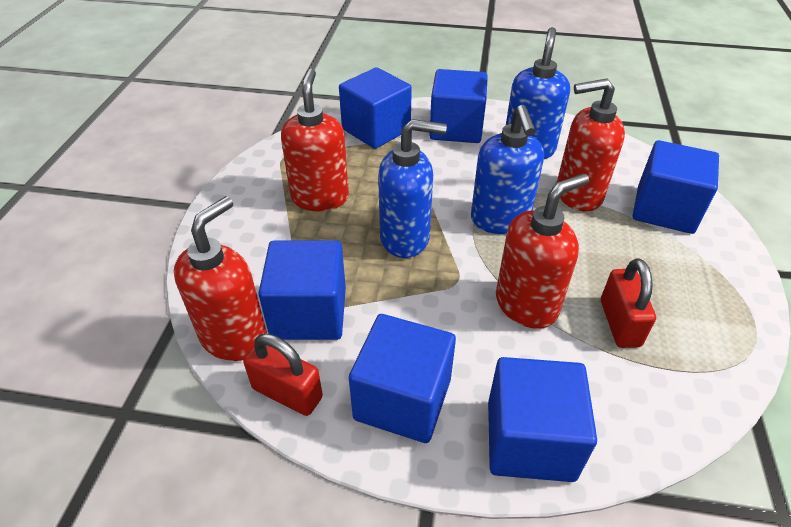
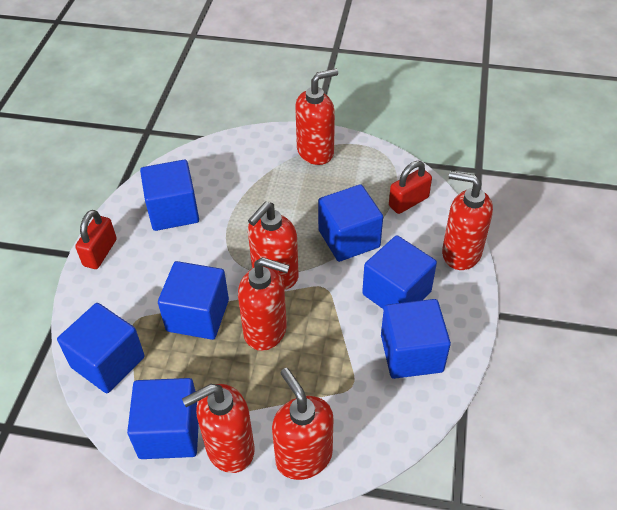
blue cube: 6 -> 7
blue soap dispenser: 3 -> 0
red soap dispenser: 4 -> 6

